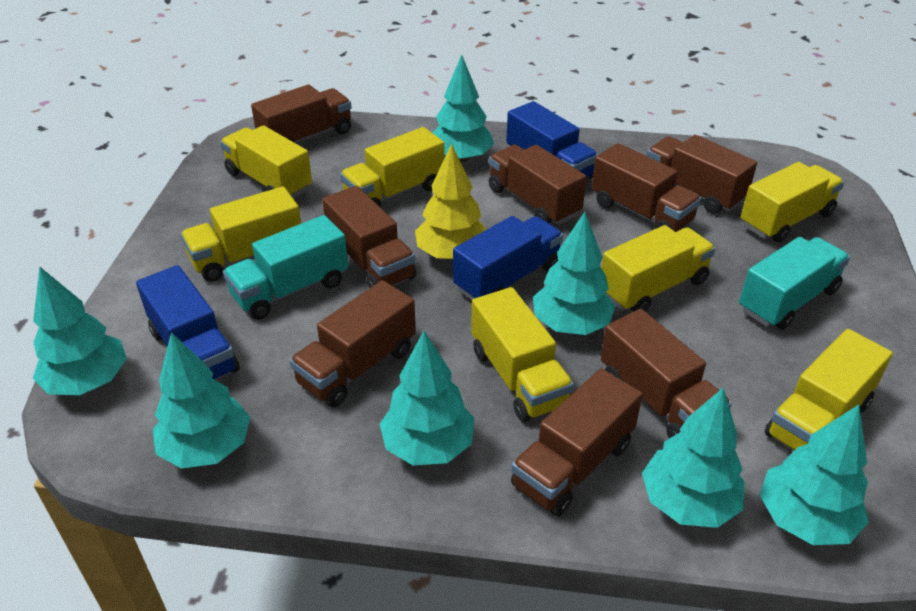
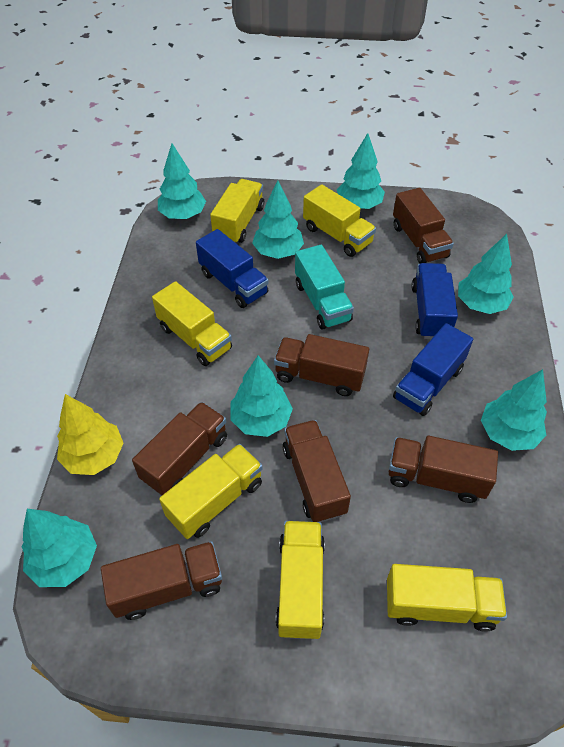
brown truck: 8 -> 6
turquoise truck: 2 -> 1
yellow truck: 7 -> 6

